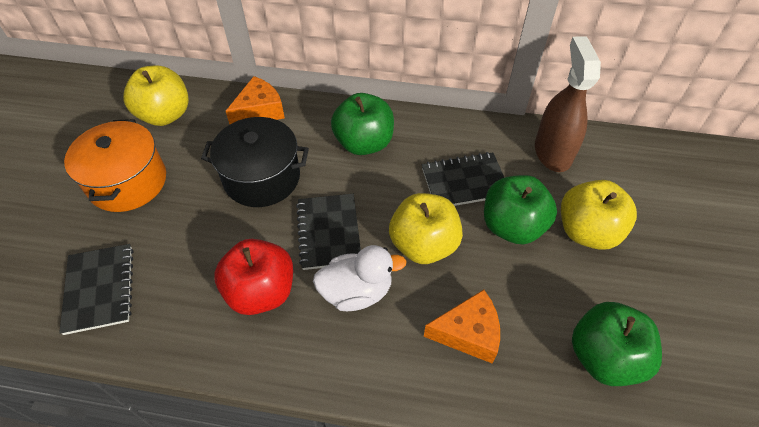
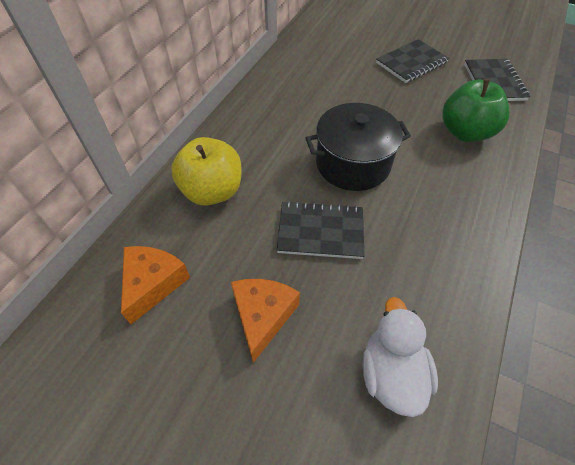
brown spray bottle: 1 -> 0
green apple: 3 -> 1
orange pot: 1 -> 0
red apple: 1 -> 0
yellow apple: 3 -> 1

